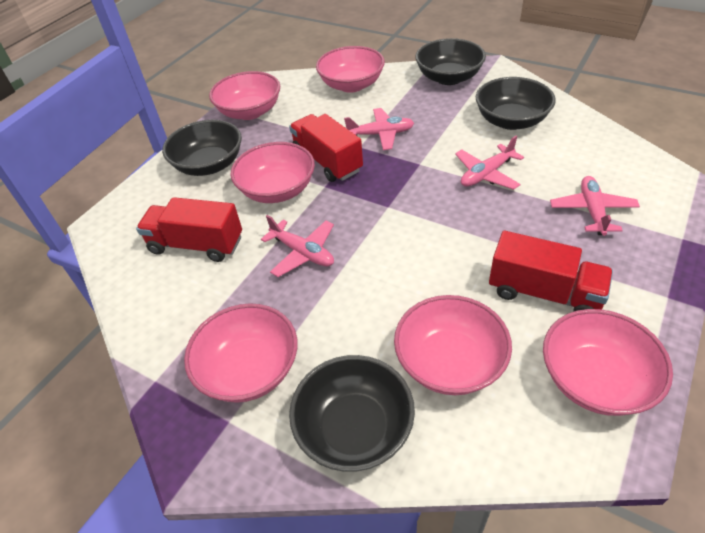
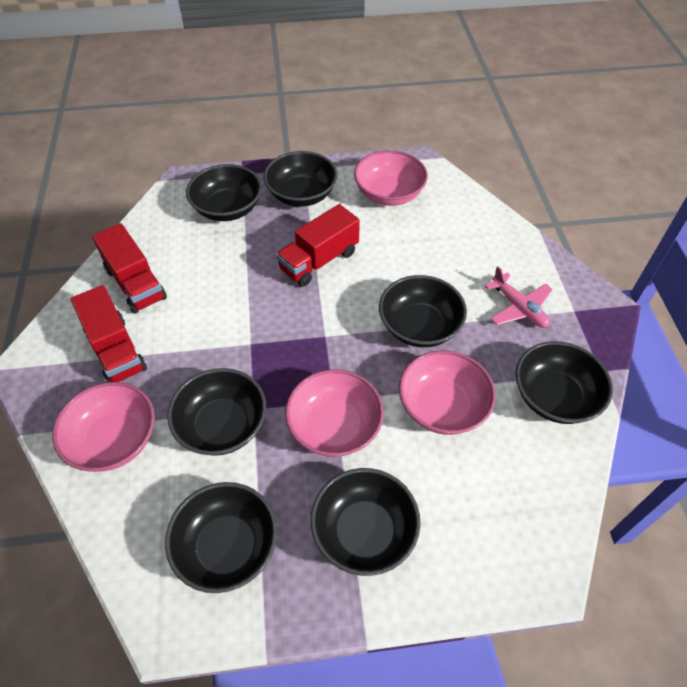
black bowl: 4 -> 7
pink bowl: 6 -> 4
pink plane: 4 -> 1

